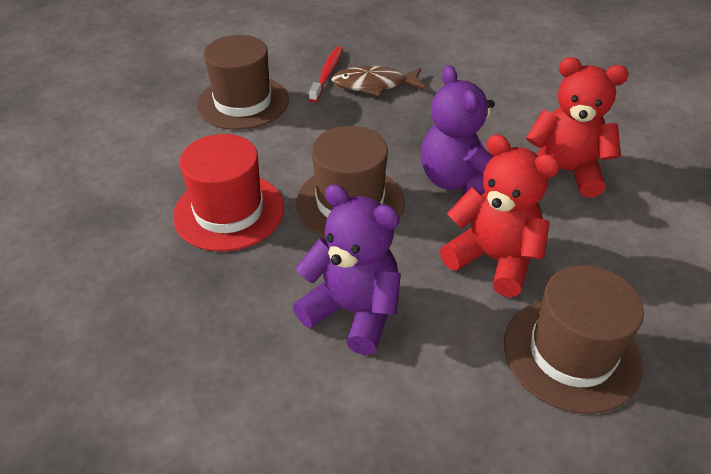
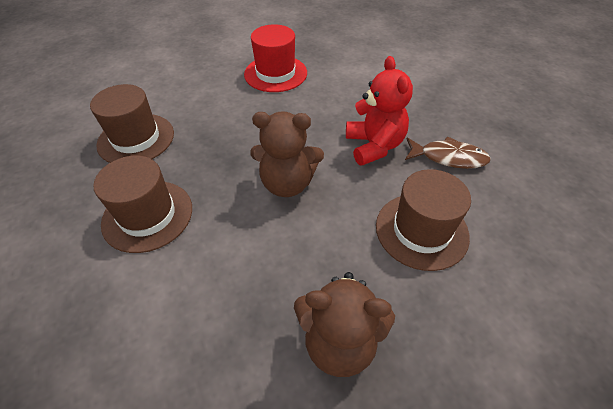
brown teddy bear: 0 -> 2
purple teddy bear: 2 -> 0
red teddy bear: 2 -> 1
red toothbrush: 1 -> 0

